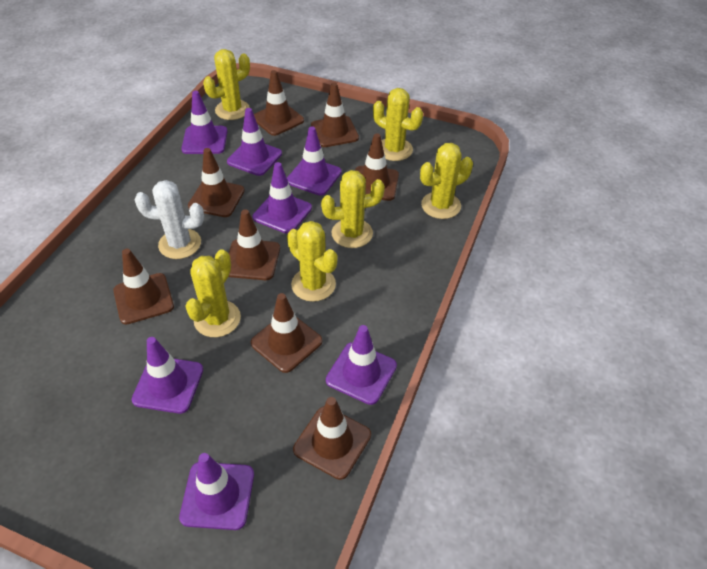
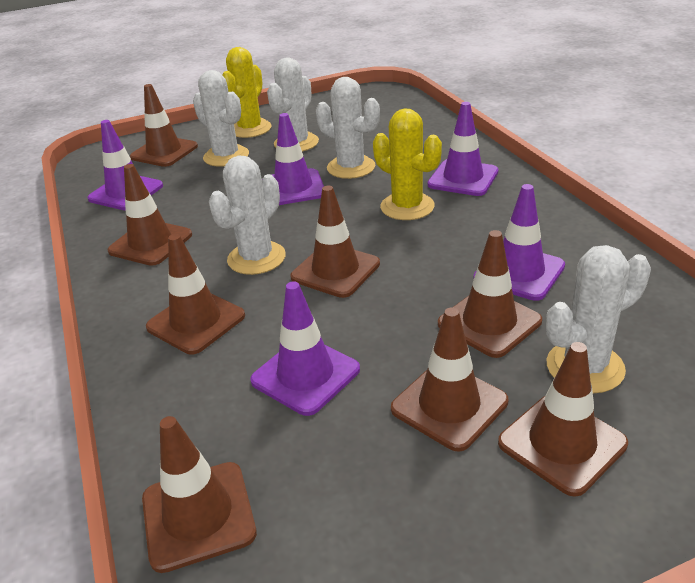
purple traffic cone: 7 -> 5
white cactus: 1 -> 5
yellow cactus: 6 -> 2

